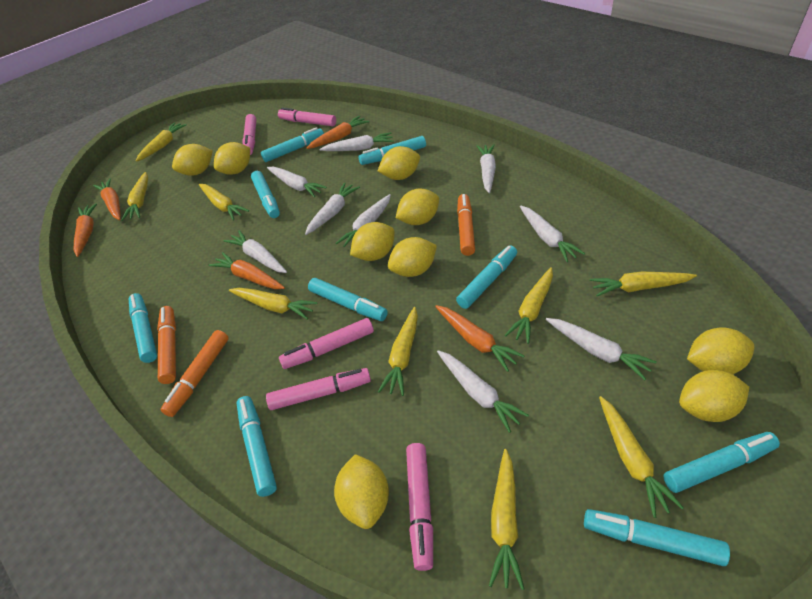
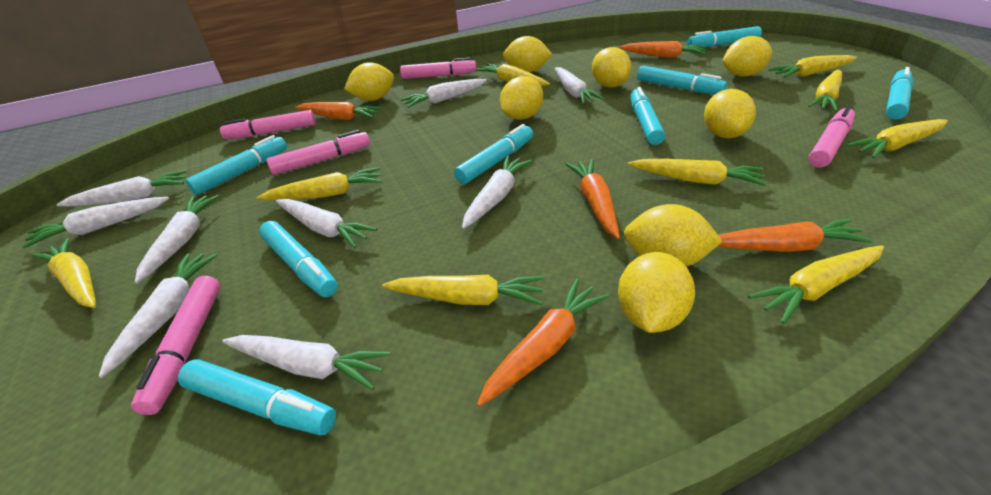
orange marker: 3 -> 0
turquoise marker: 9 -> 8
yellow lemon: 9 -> 8

